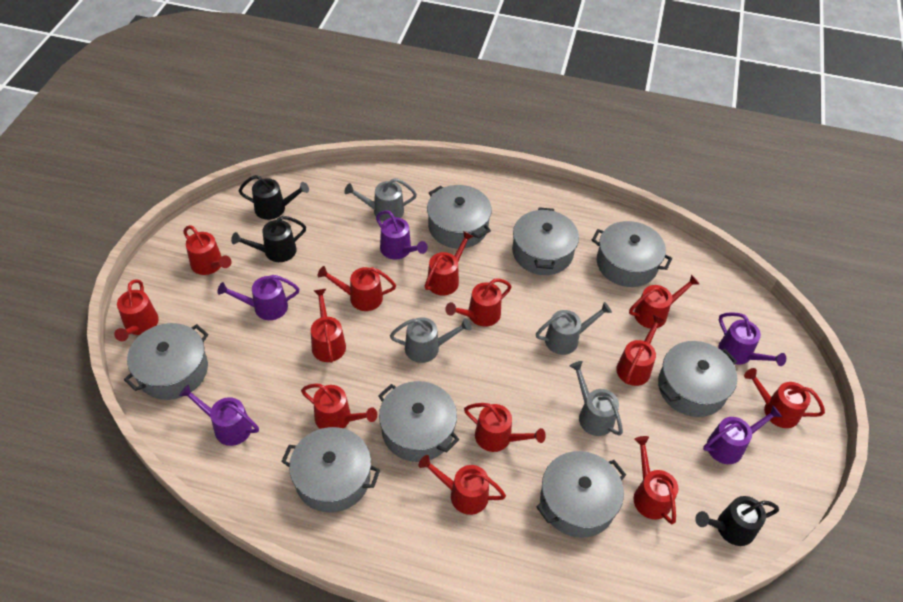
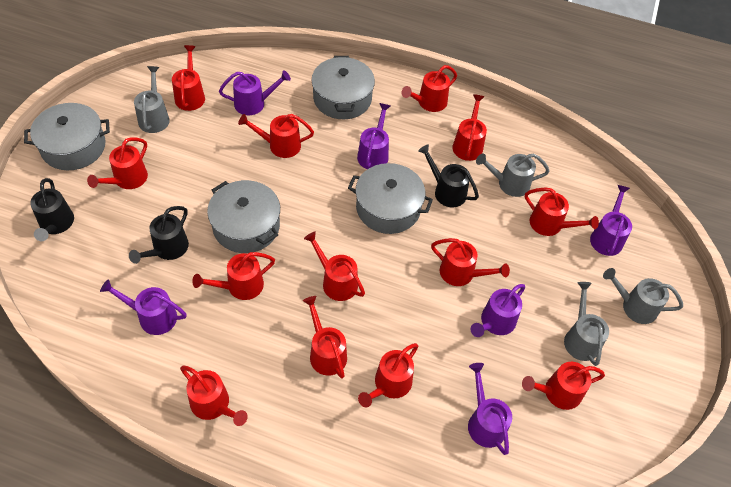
grey pot: 8 -> 4
purple watering can: 5 -> 6

